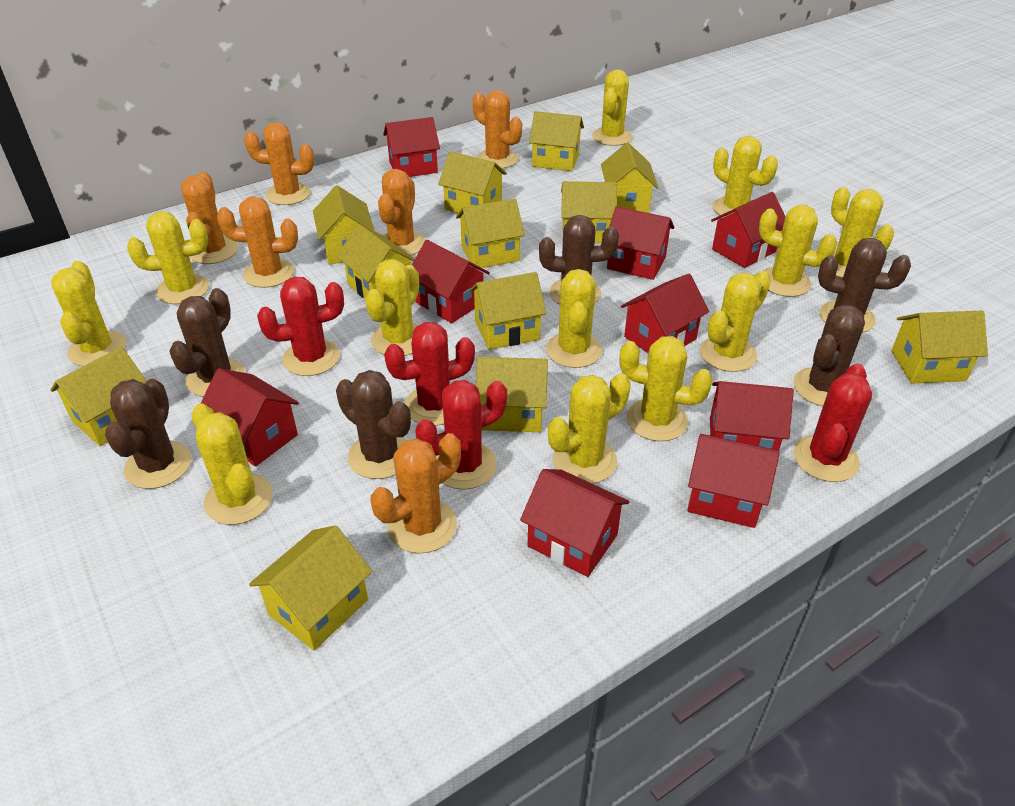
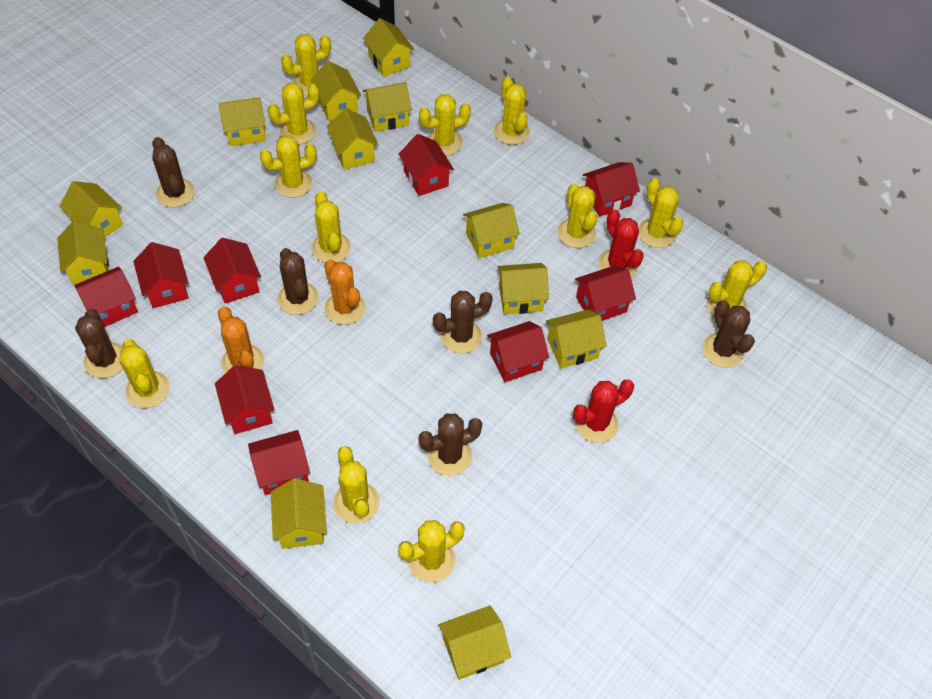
orange cactus: 6 -> 2
red cactus: 4 -> 2

